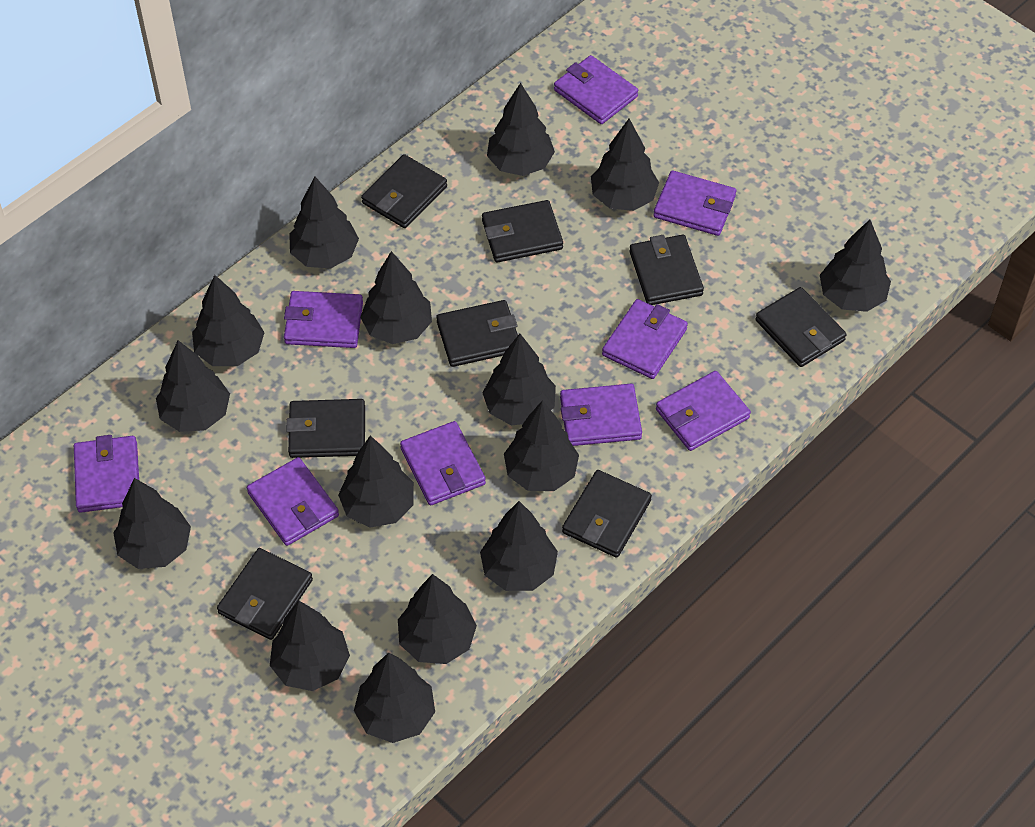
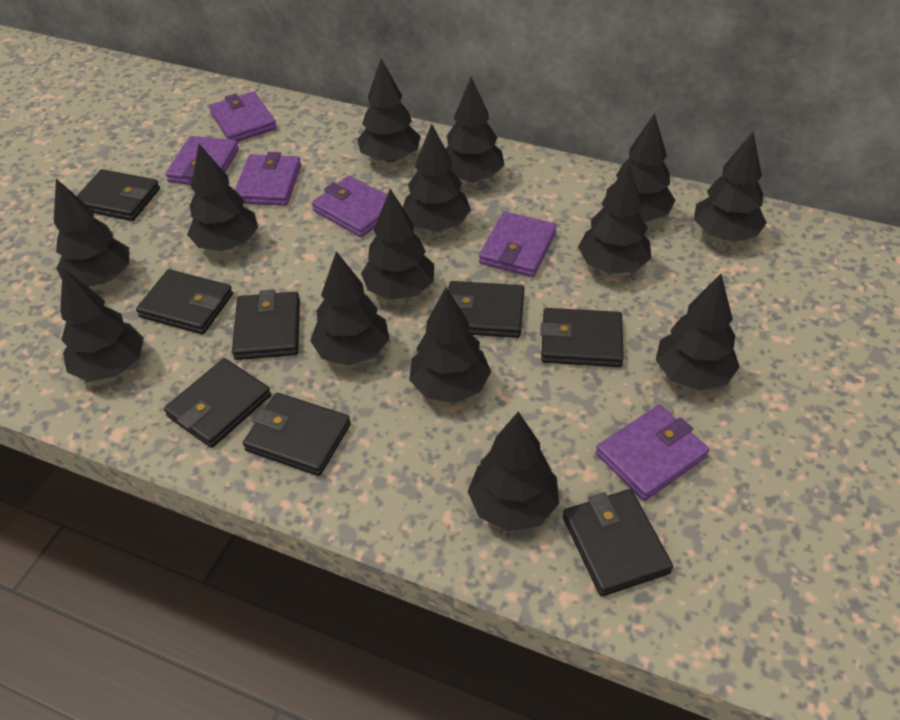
black tree: 15 -> 14
purple wallet: 9 -> 6

